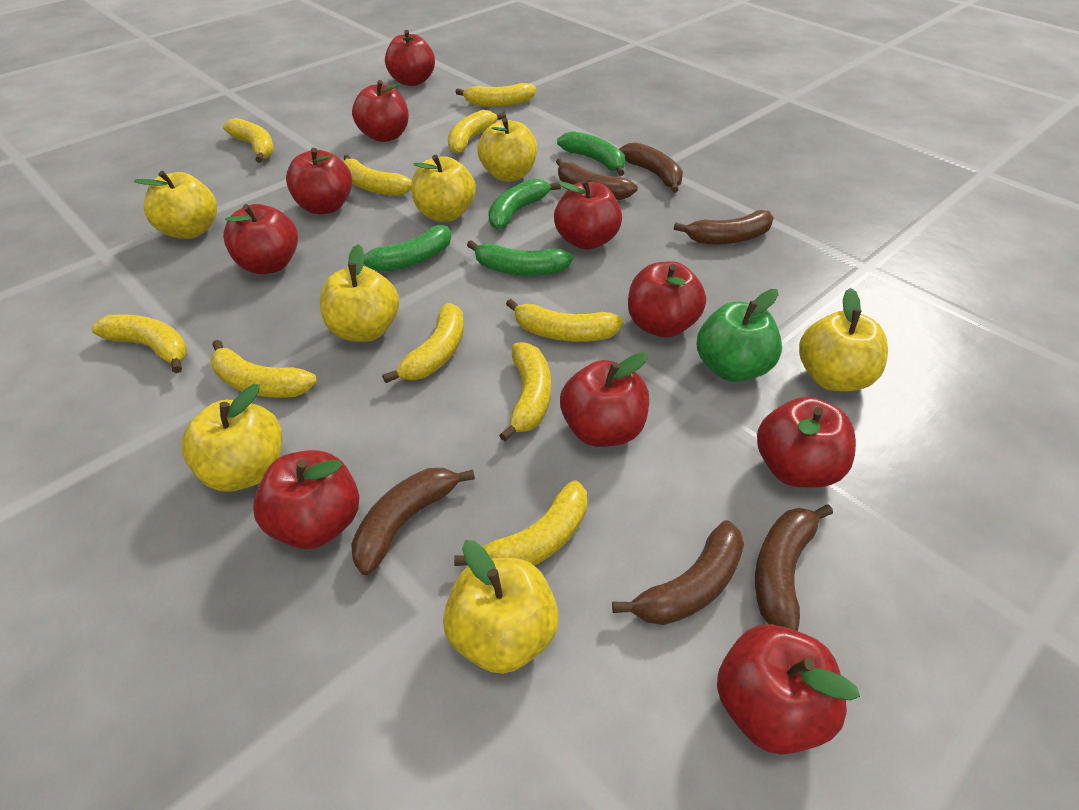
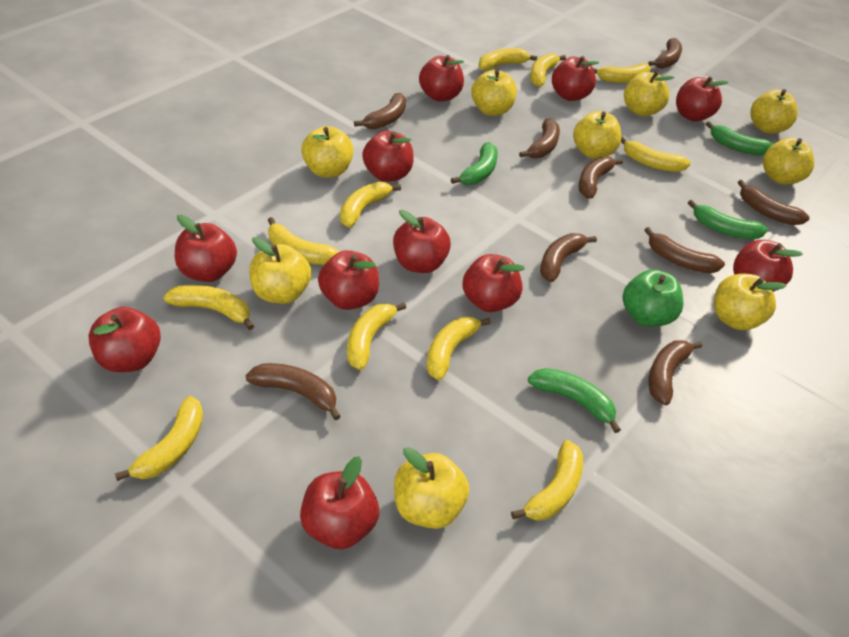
brown banana: 6 -> 9
red apple: 10 -> 11
yellow apple: 7 -> 9
yellow banana: 10 -> 11

